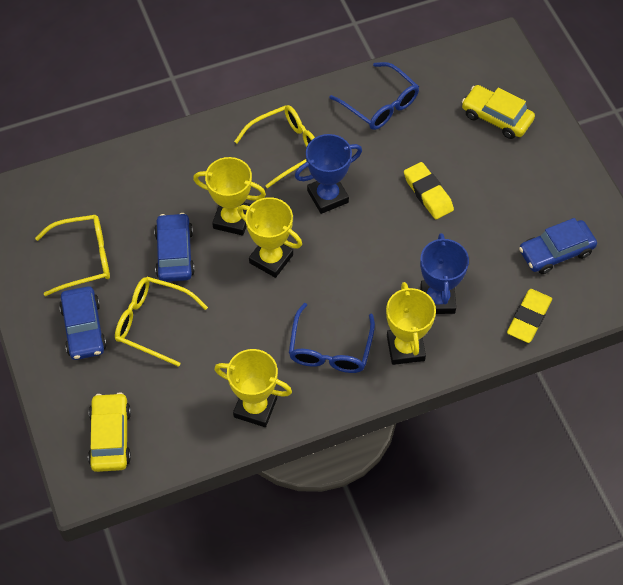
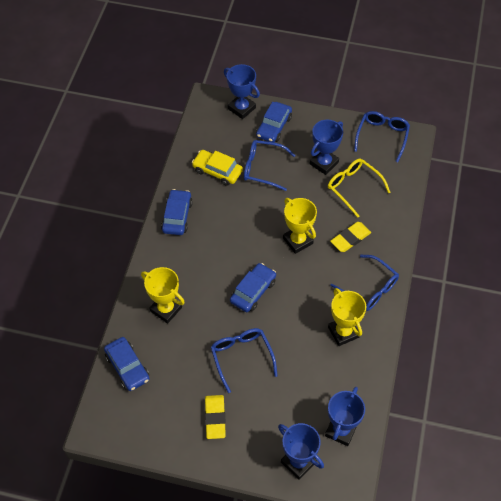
blue car: 3 -> 4
blue glasses: 2 -> 4
blue trophy: 2 -> 4
yellow car: 2 -> 1
yellow glasses: 3 -> 1
yellow trophy: 4 -> 3

